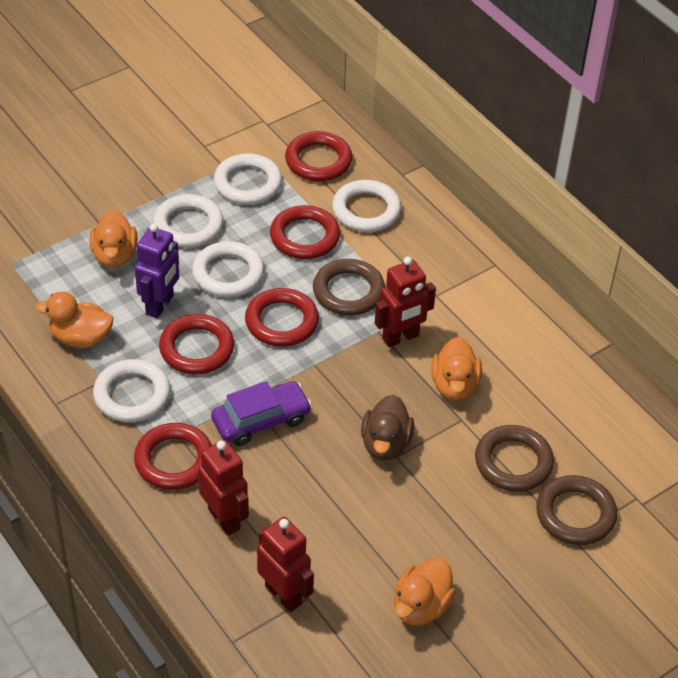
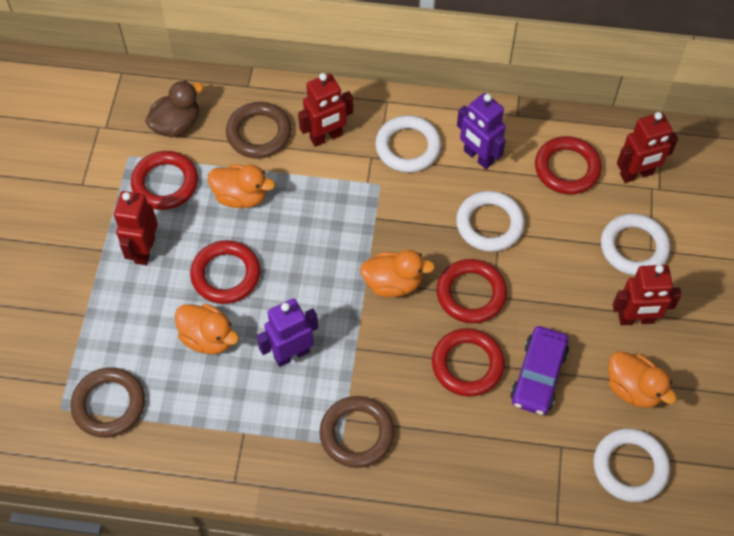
purple robot: 1 -> 2
red robot: 3 -> 4
white ring: 5 -> 4

